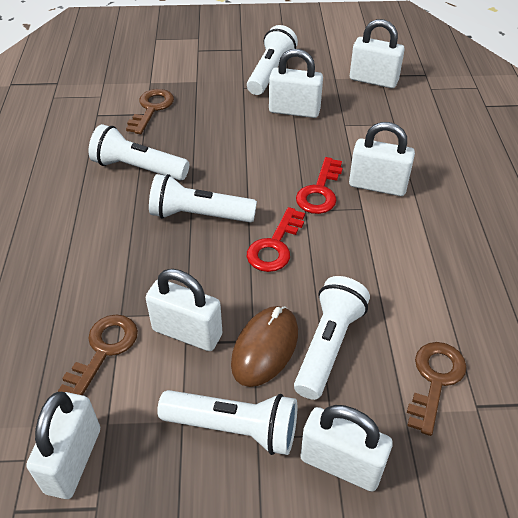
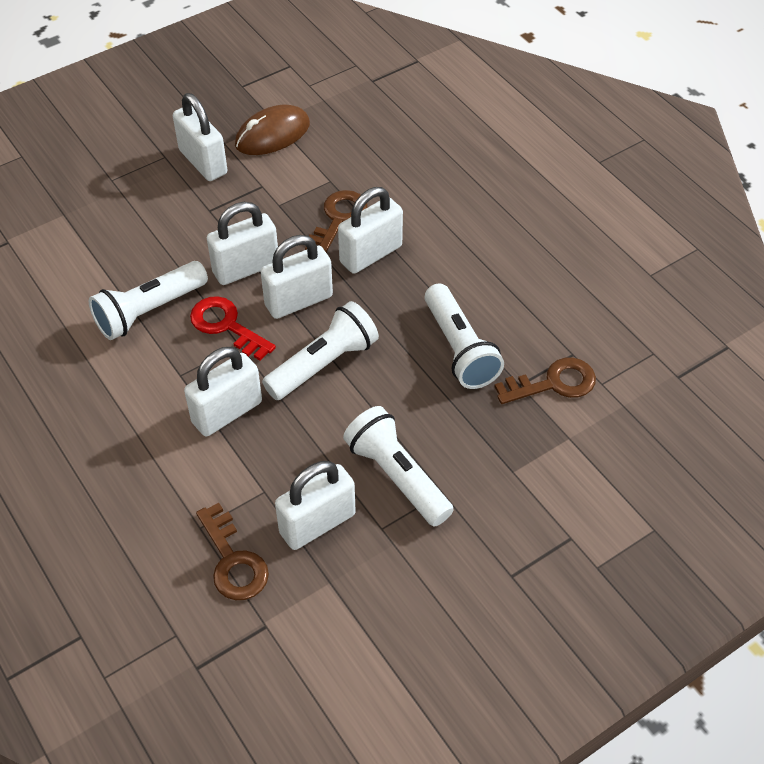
red key: 2 -> 1
white flashlight: 5 -> 4

